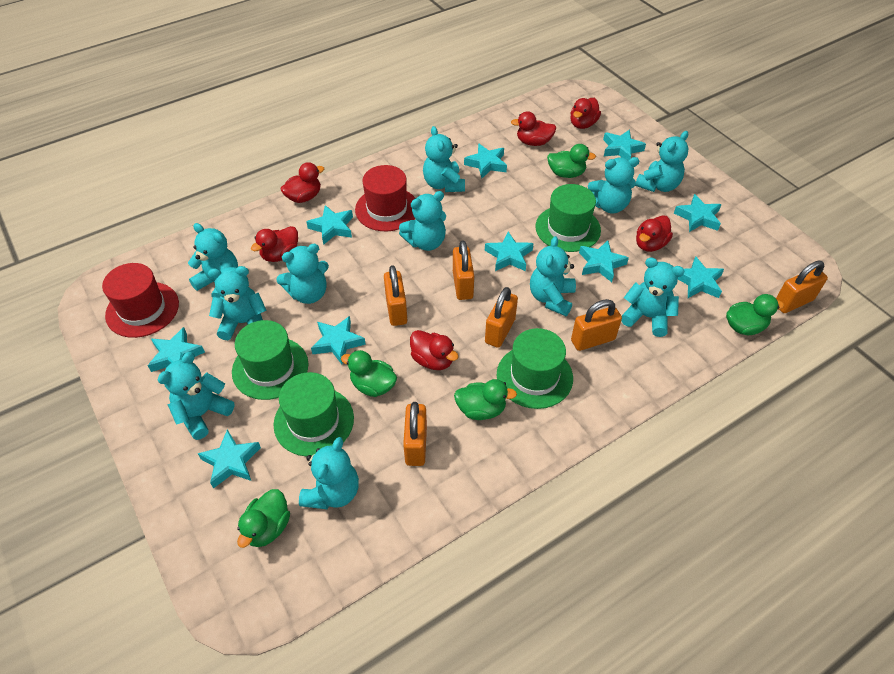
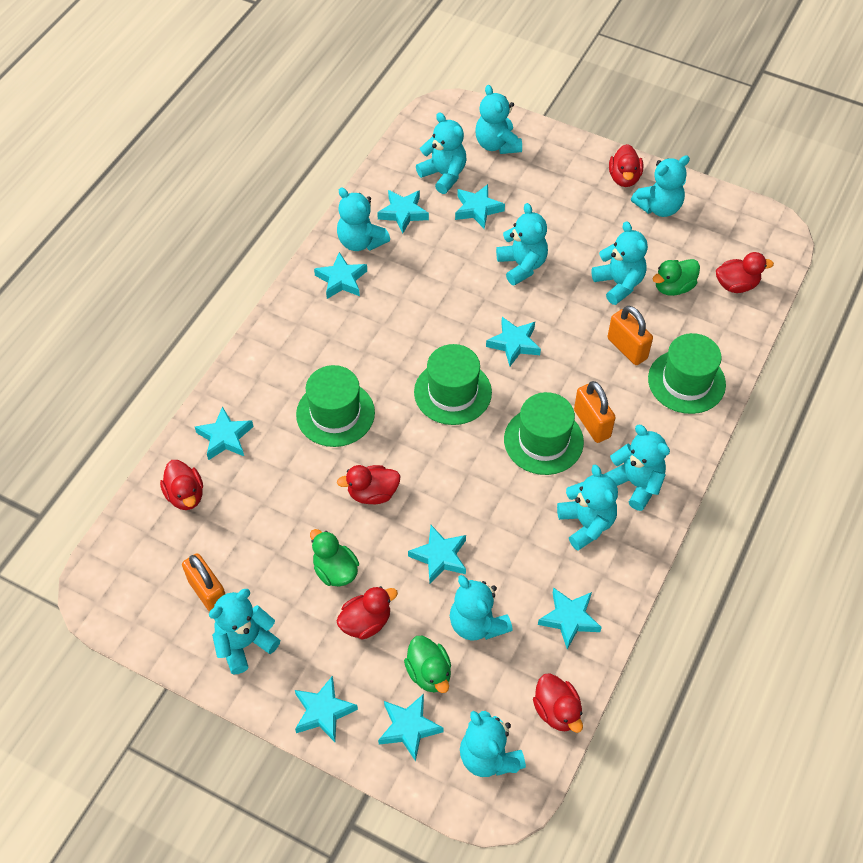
green duck: 5 -> 3
orange padlock: 6 -> 3
red hat: 2 -> 0
turquoise star: 10 -> 9

